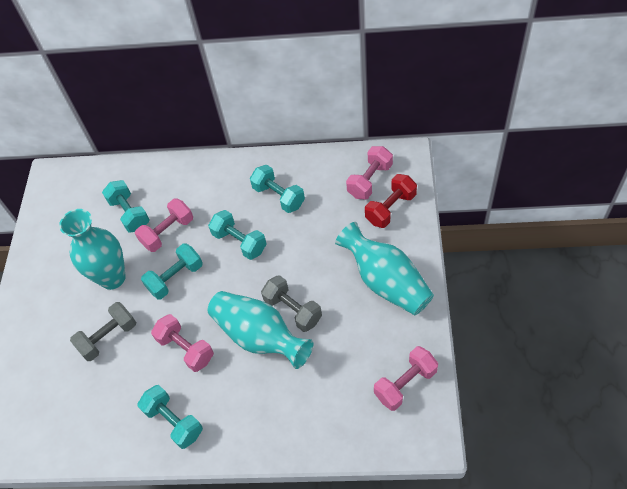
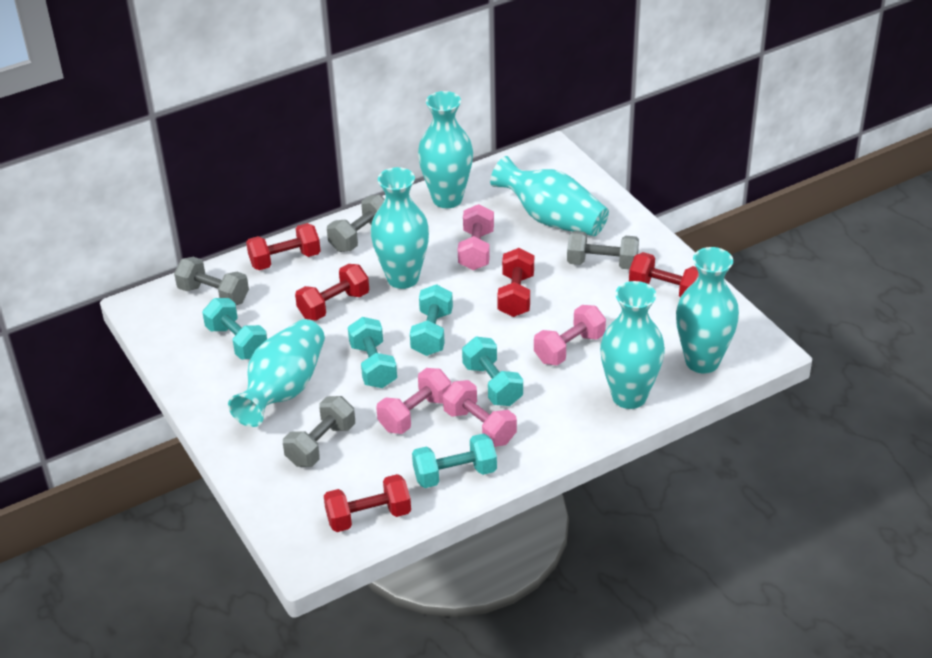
grey dumbbell: 2 -> 4
red dumbbell: 1 -> 5
turquoise vase: 3 -> 6

